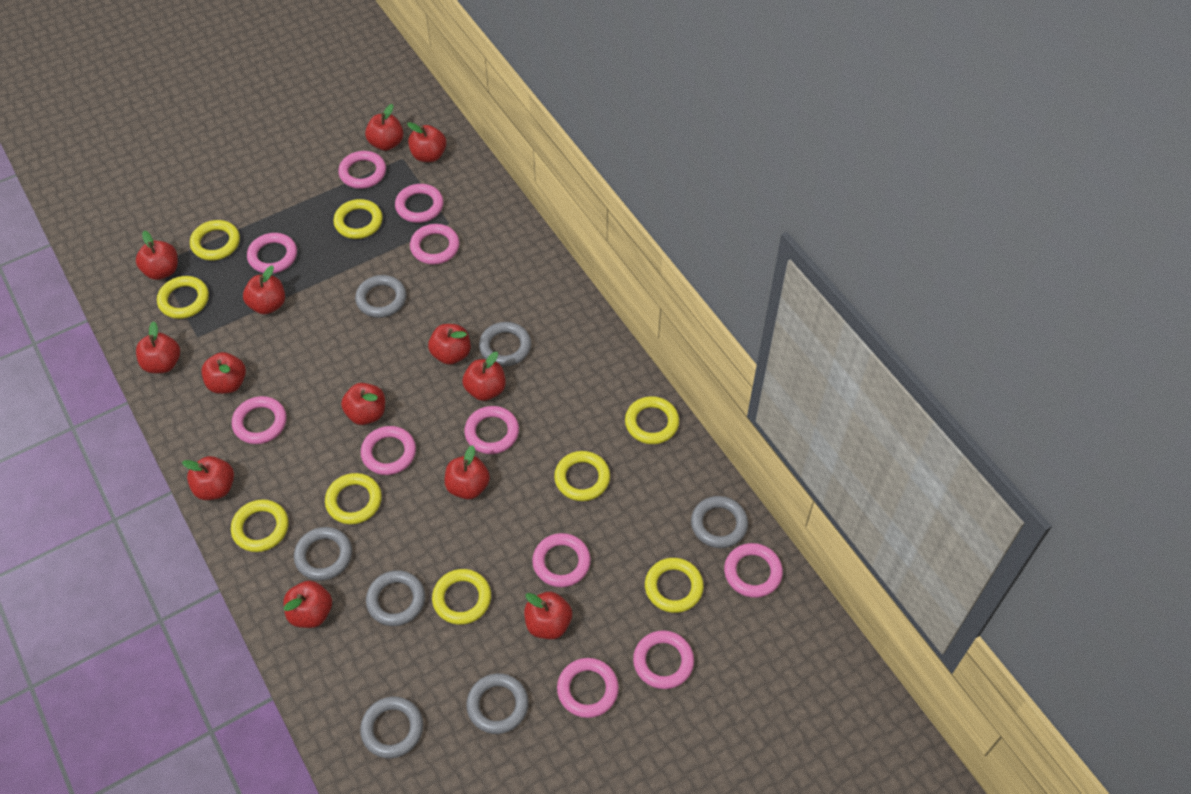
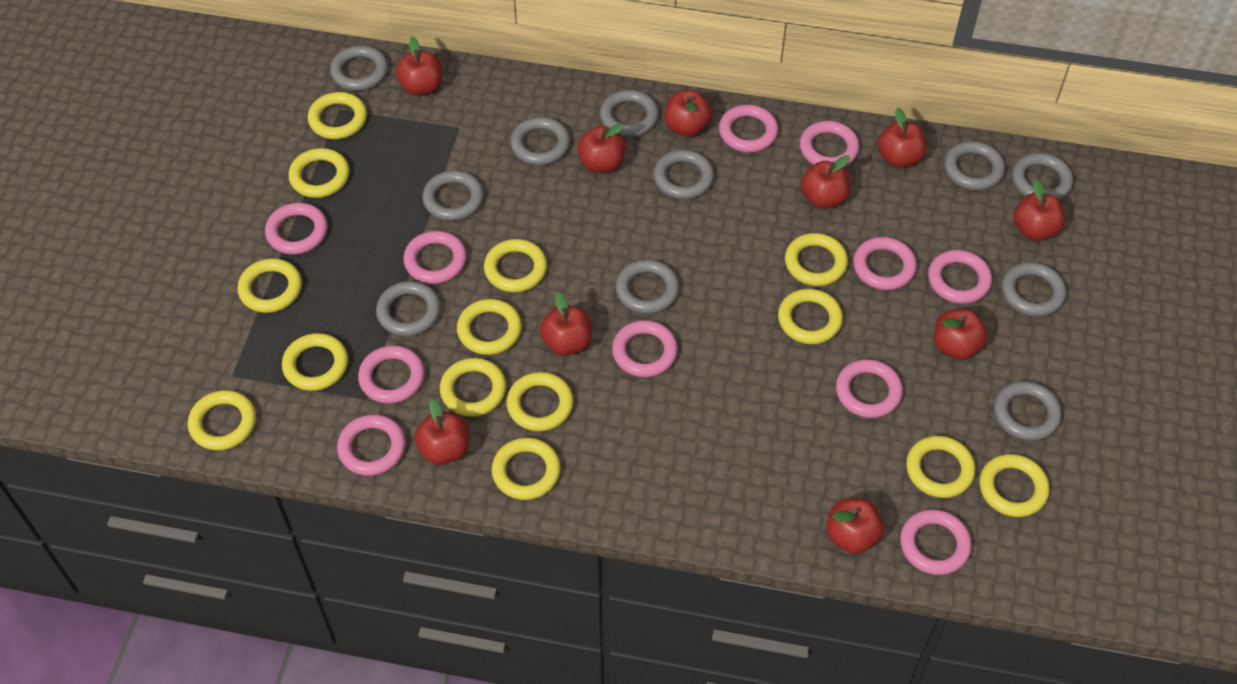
grey ring: 7 -> 11
red apple: 13 -> 10
yellow ring: 9 -> 14

